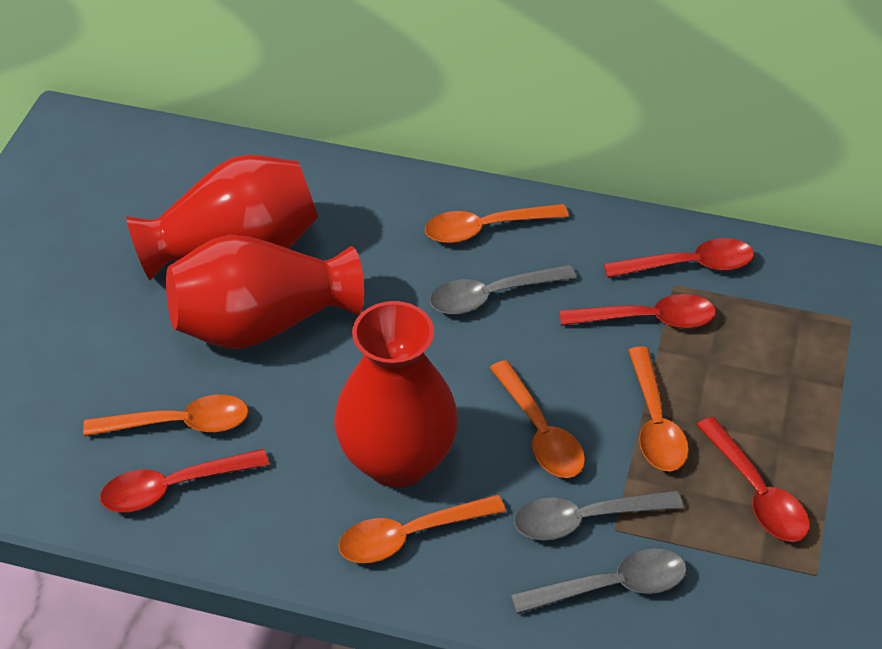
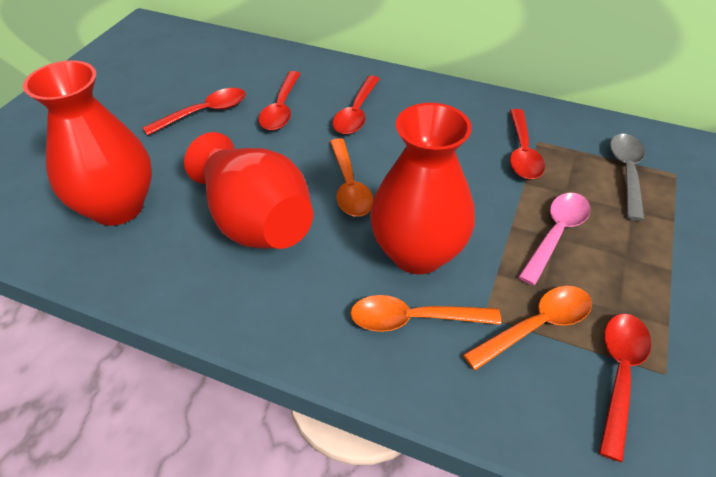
grey spoon: 3 -> 1
orange spoon: 5 -> 3
pink spoon: 0 -> 1
red spoon: 4 -> 5

